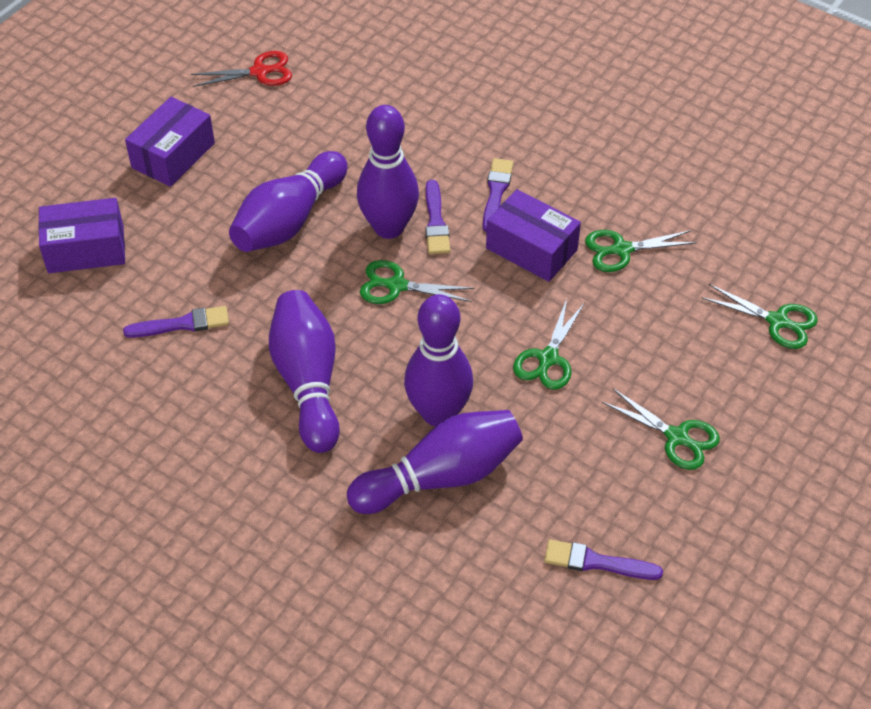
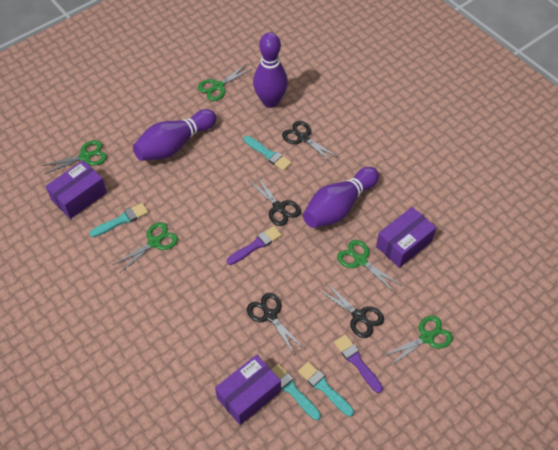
black scissors: 0 -> 4
purple bowling pin: 5 -> 3
purple brush: 4 -> 2
red scissors: 1 -> 0
turquoise brush: 0 -> 4

